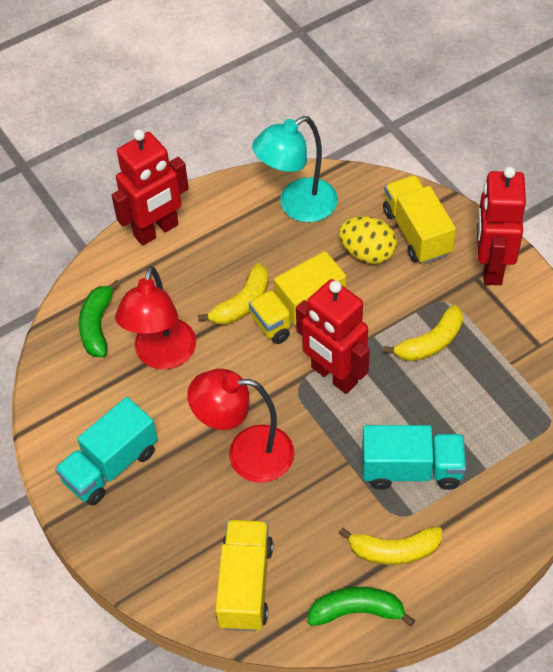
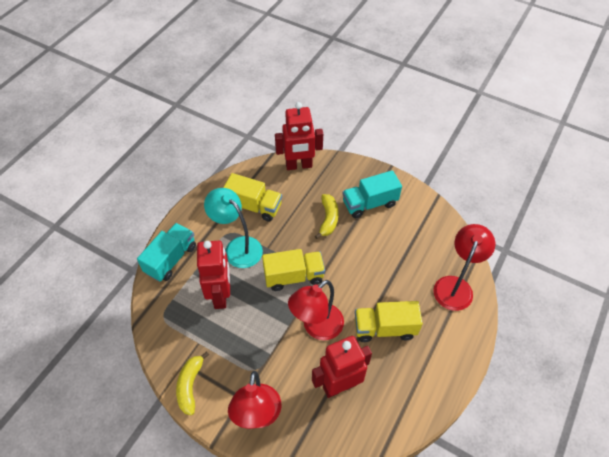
green banana: 2 -> 0
red lamp: 2 -> 3
yellow banana: 3 -> 2
yellow egg: 1 -> 0

